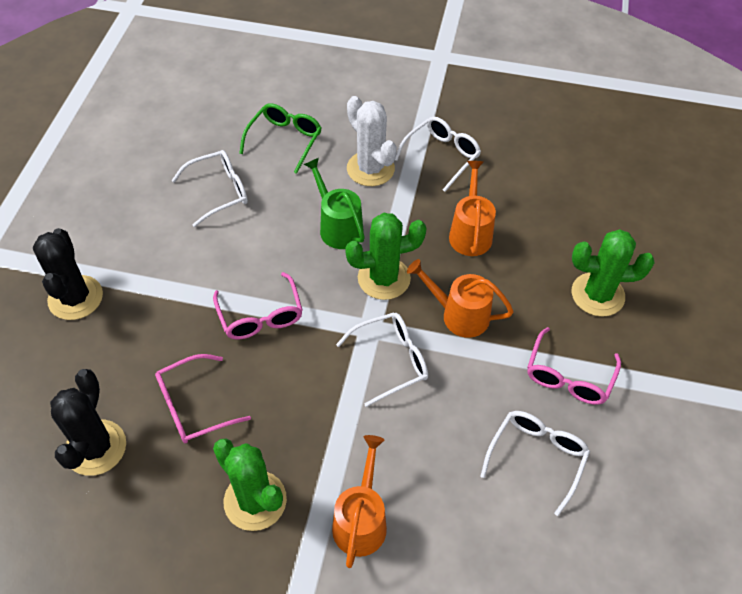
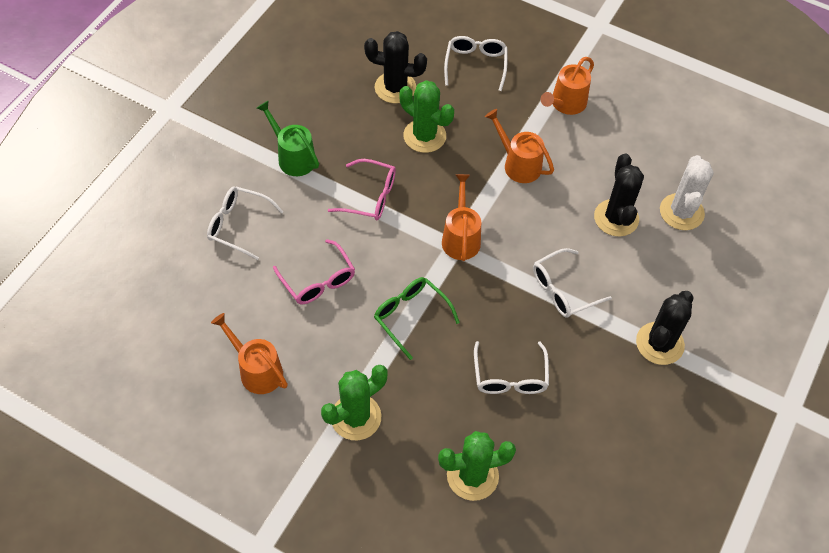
black cactus: 2 -> 3
orange watering can: 3 -> 4
pink glasses: 3 -> 2

